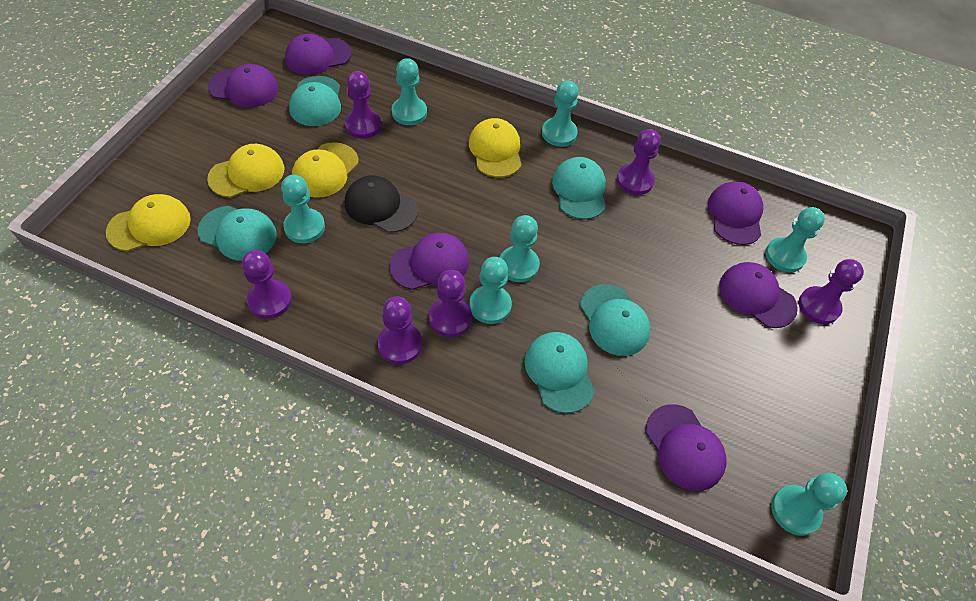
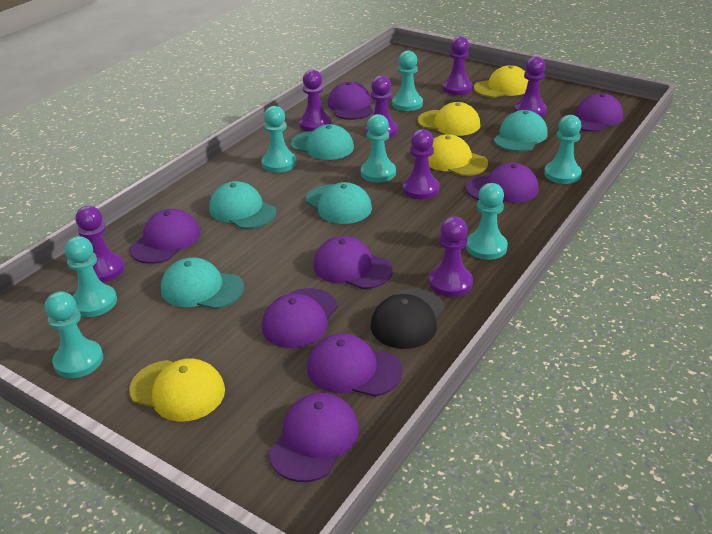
purple cap: 6 -> 8
purple pawn: 6 -> 7

